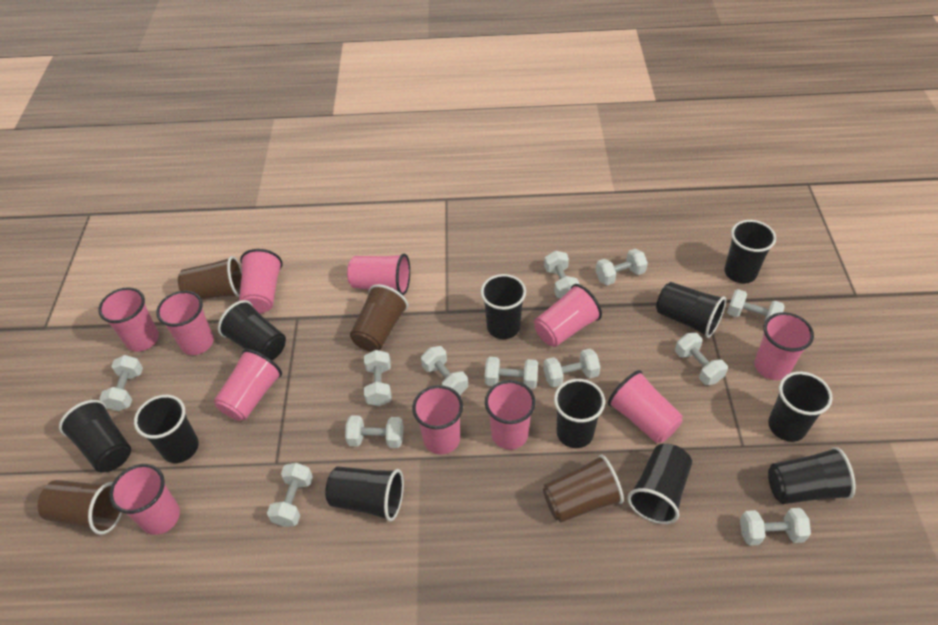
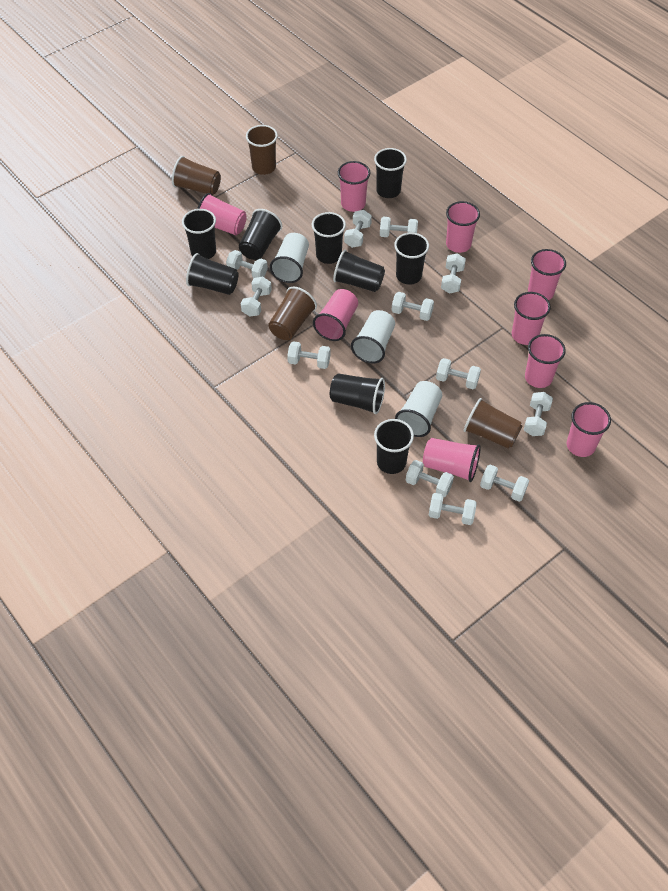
black cup: 11 -> 9
pink cup: 11 -> 9
white cup: 0 -> 3

